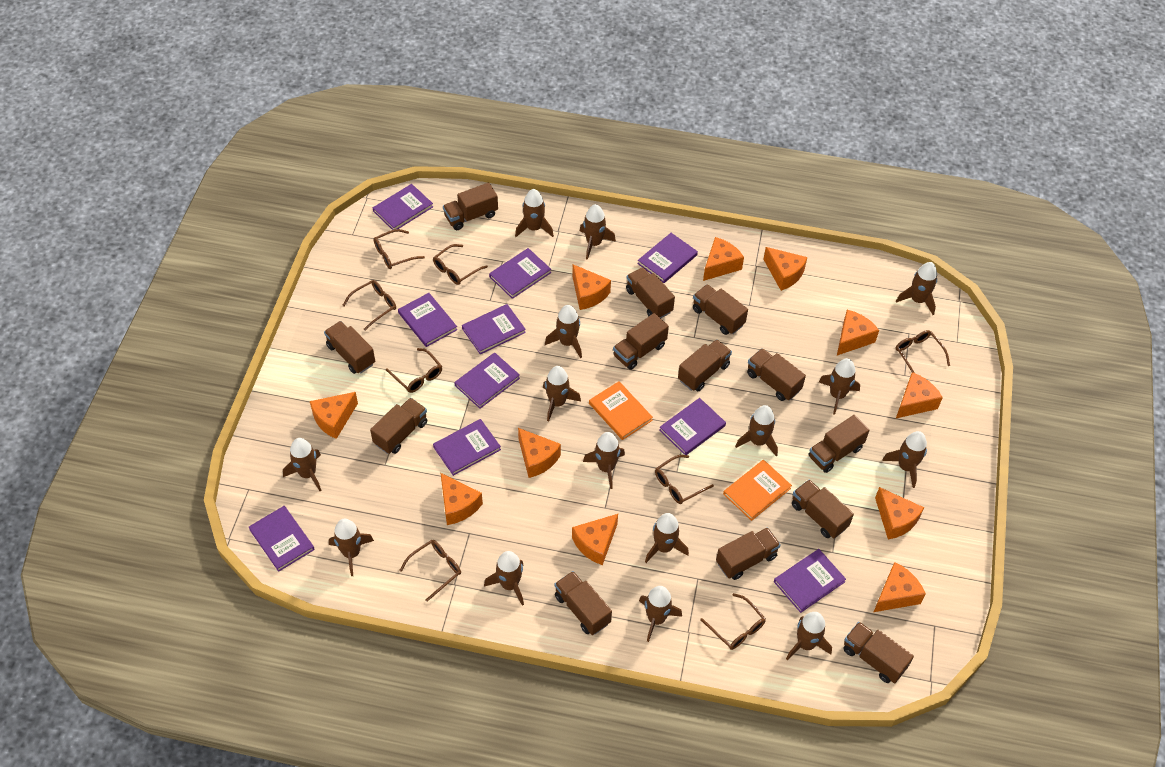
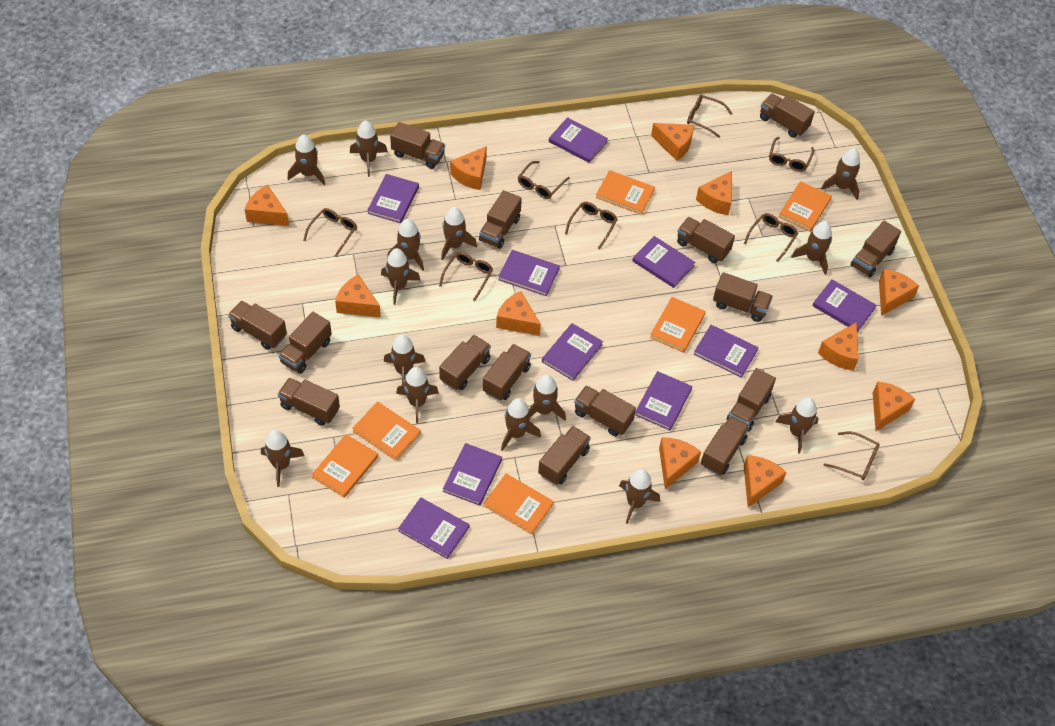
brown rocket: 15 -> 14
brown truck: 13 -> 15
orange book: 2 -> 6

